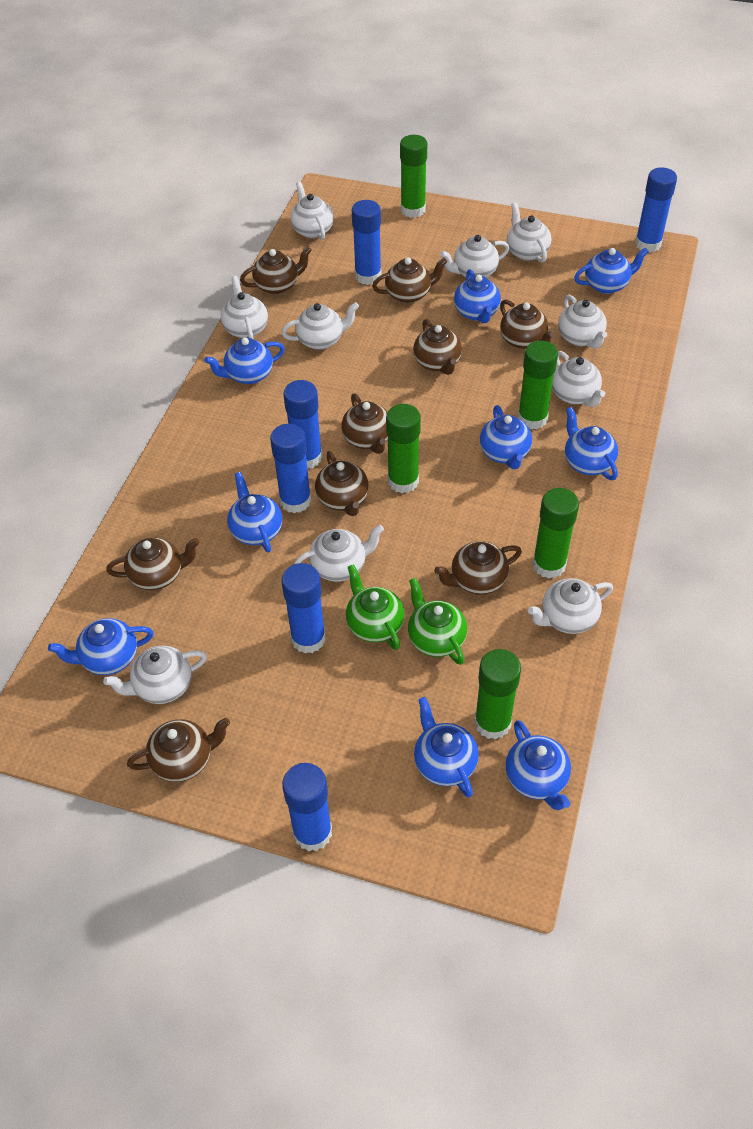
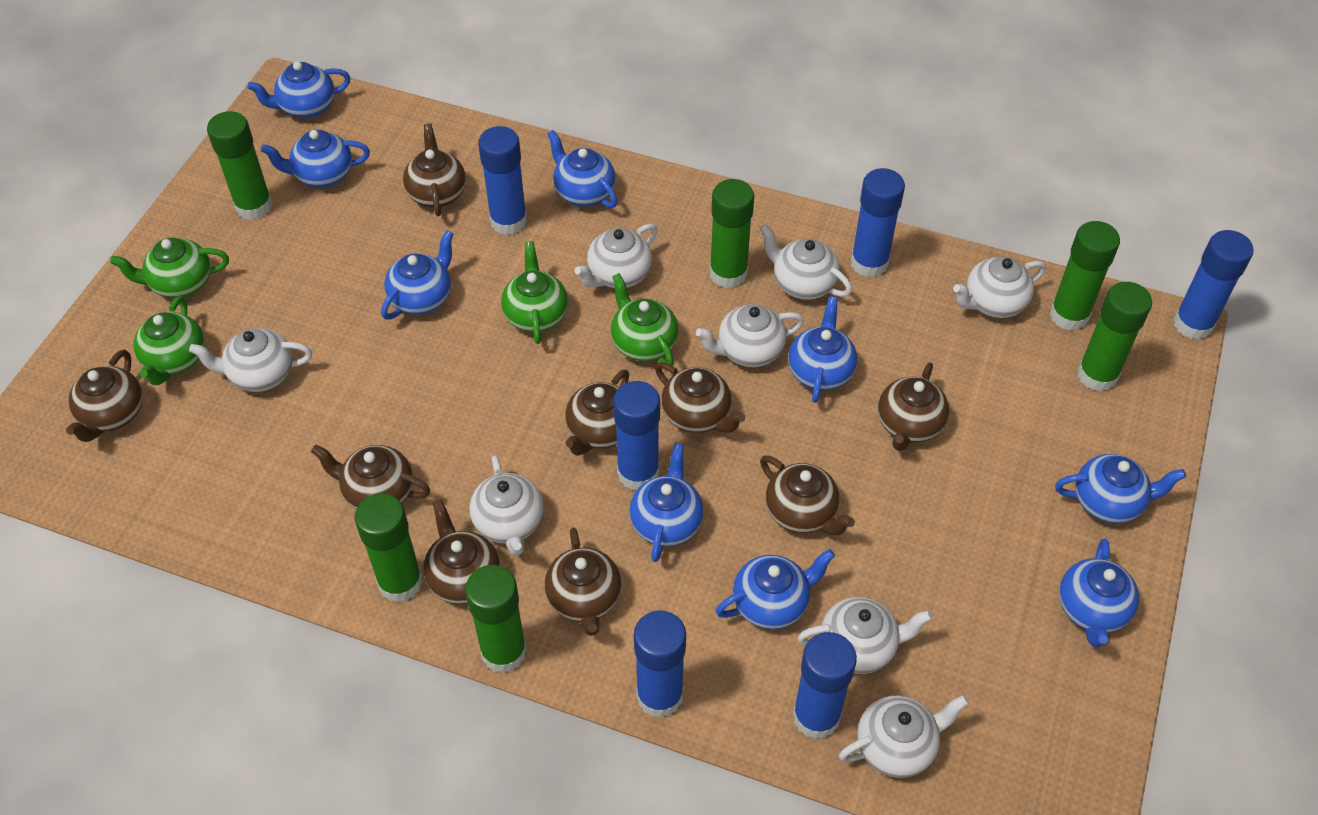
green glue stick: 5 -> 6
green teapot: 2 -> 4
white teapot: 10 -> 8

